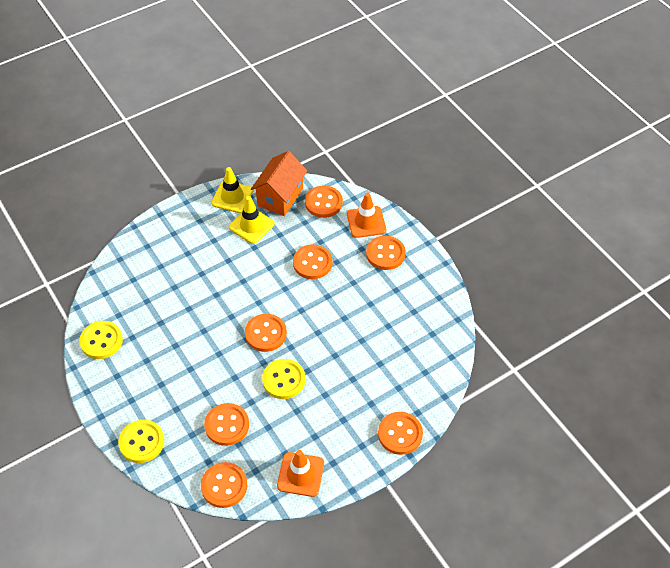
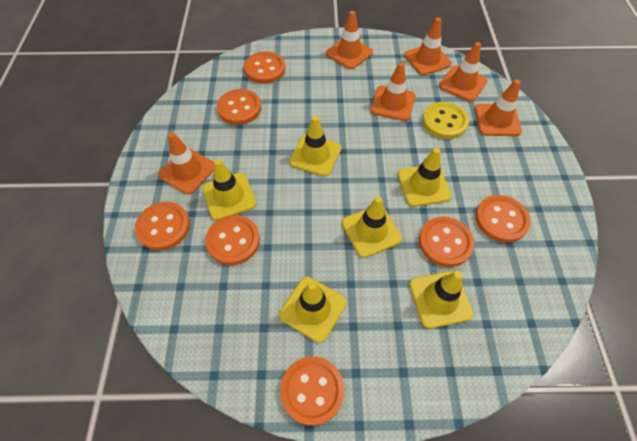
orange house: 1 -> 0
orange traffic cone: 2 -> 6
yellow button: 3 -> 1
yellow traffic cone: 2 -> 6

